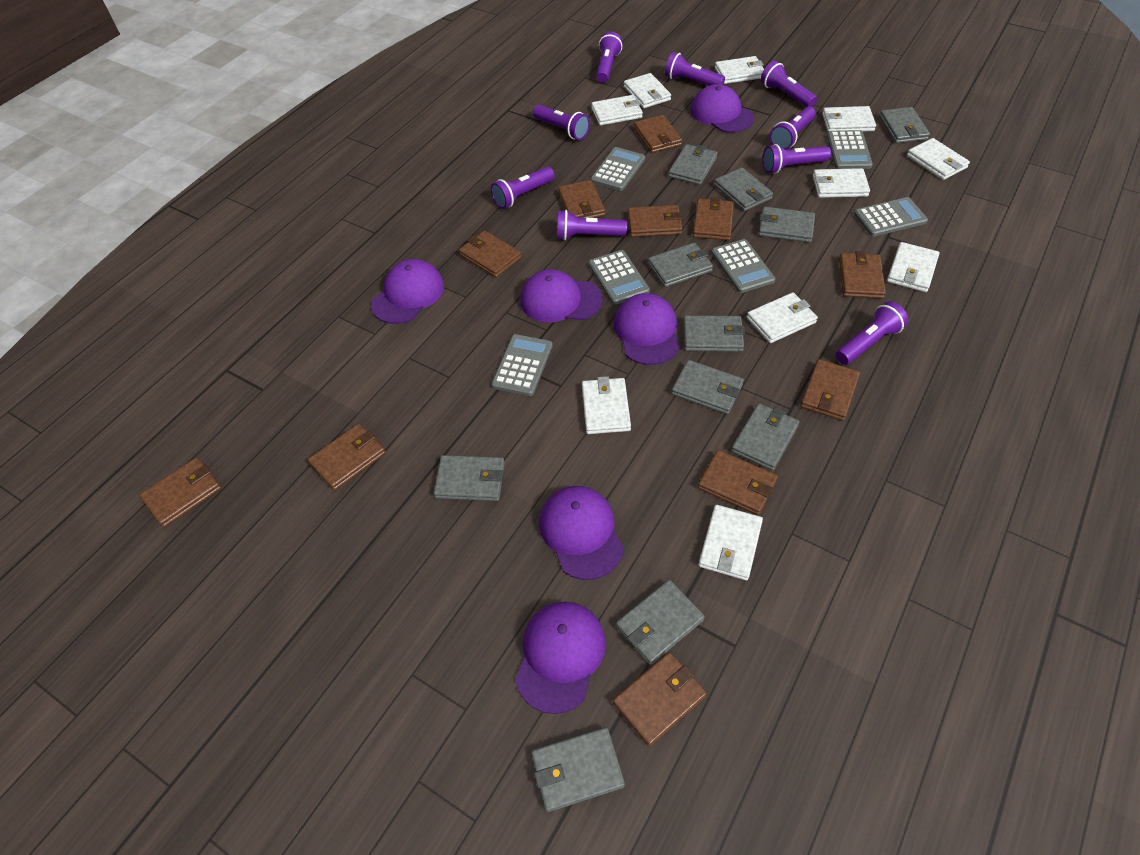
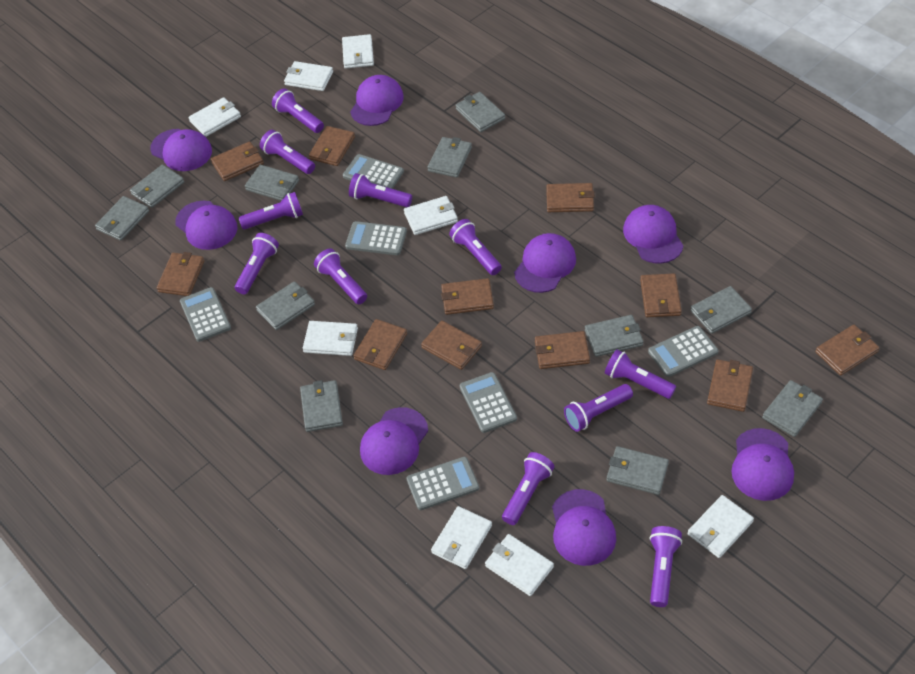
purple cap: 6 -> 8
purple flashlight: 9 -> 11
white wallet: 10 -> 8

